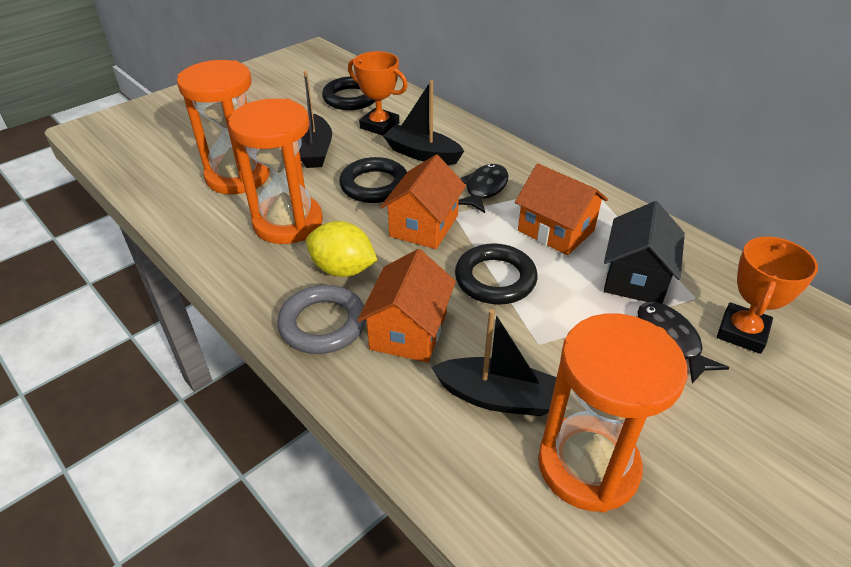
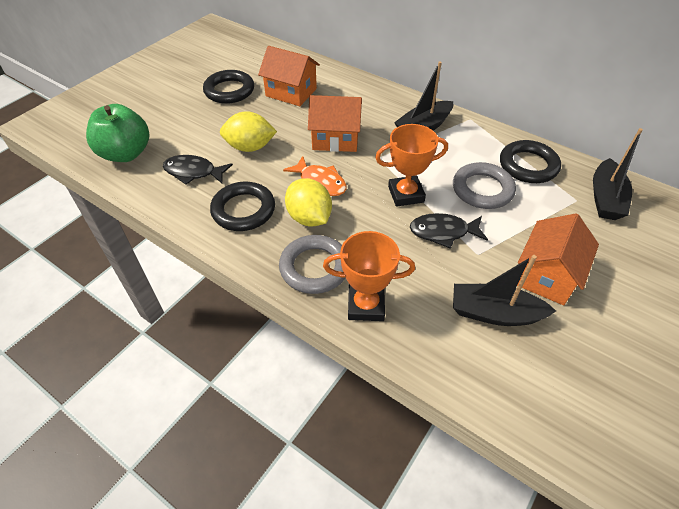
black house: 1 -> 0
green apple: 0 -> 1
grey ring: 1 -> 2
orange fish: 0 -> 1
orange hourglass: 3 -> 0
yellow lemon: 1 -> 2

